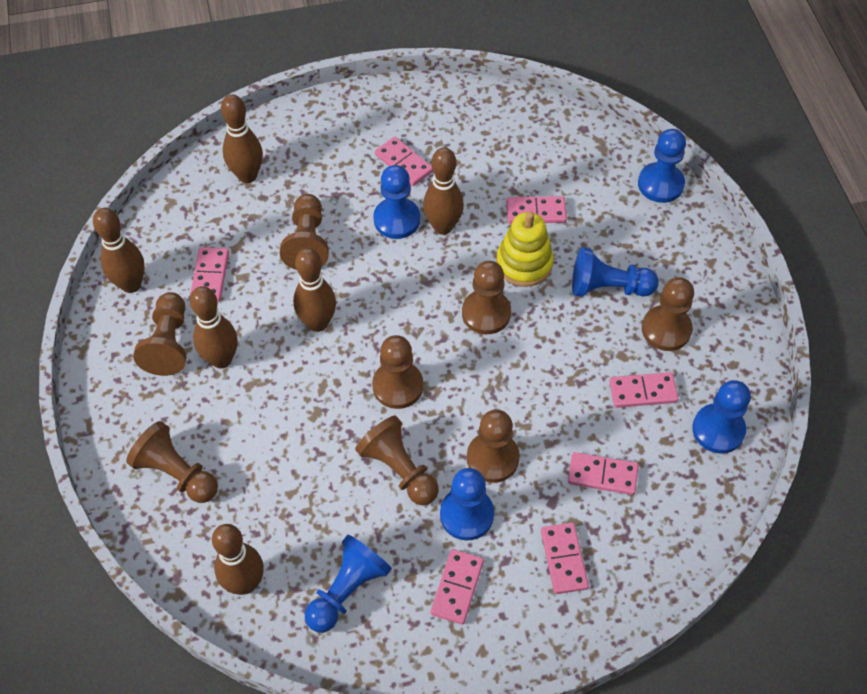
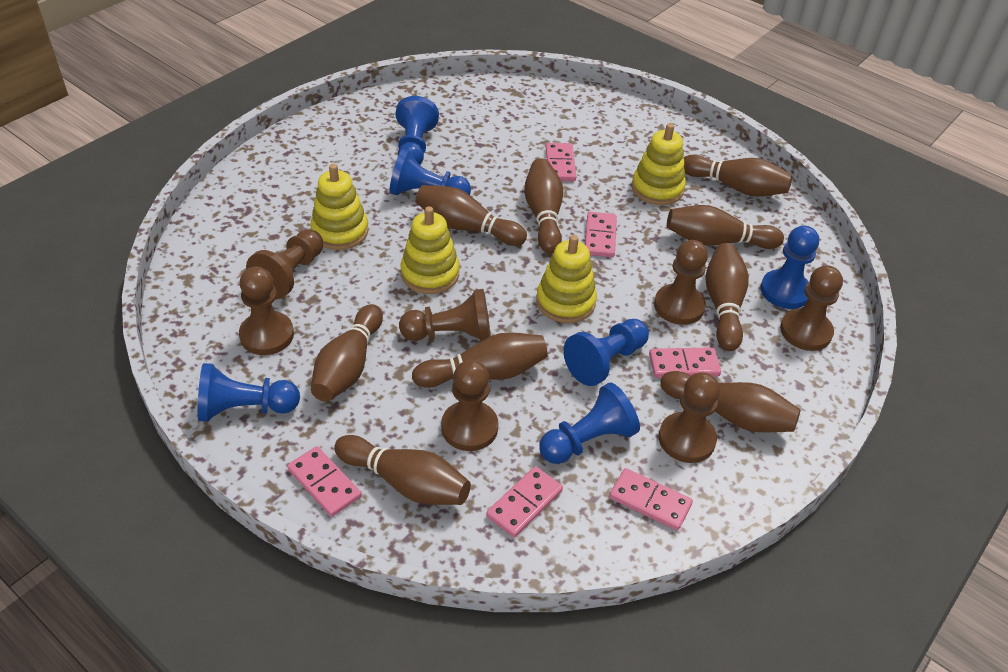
brown bowling pin: 6 -> 9
brown pawn: 8 -> 7
pink domino: 7 -> 6
yellow stacking toy: 1 -> 4

